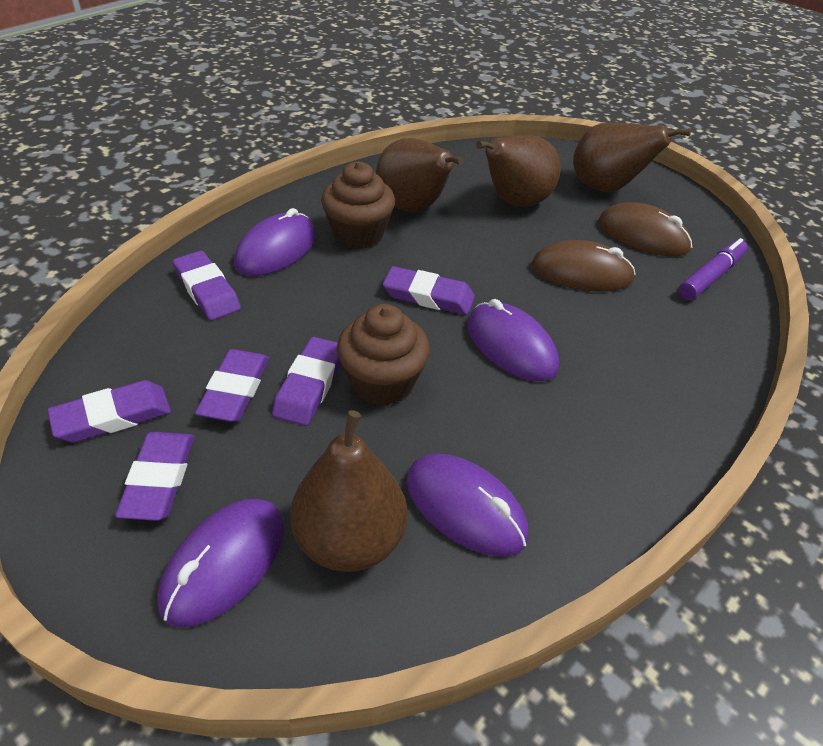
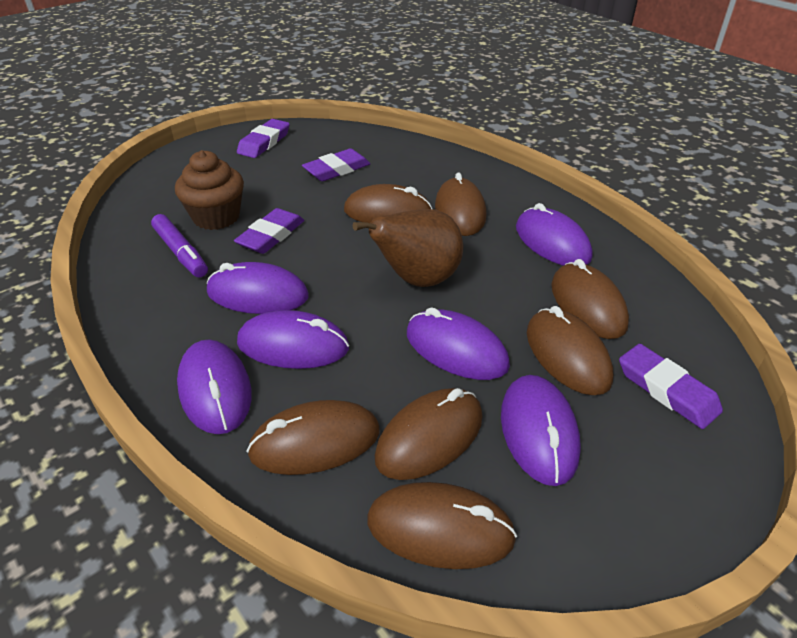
brown cupcake: 2 -> 1
brown mouse: 2 -> 7
brown pear: 4 -> 1
purple eraser: 6 -> 4
purple mouse: 4 -> 6

